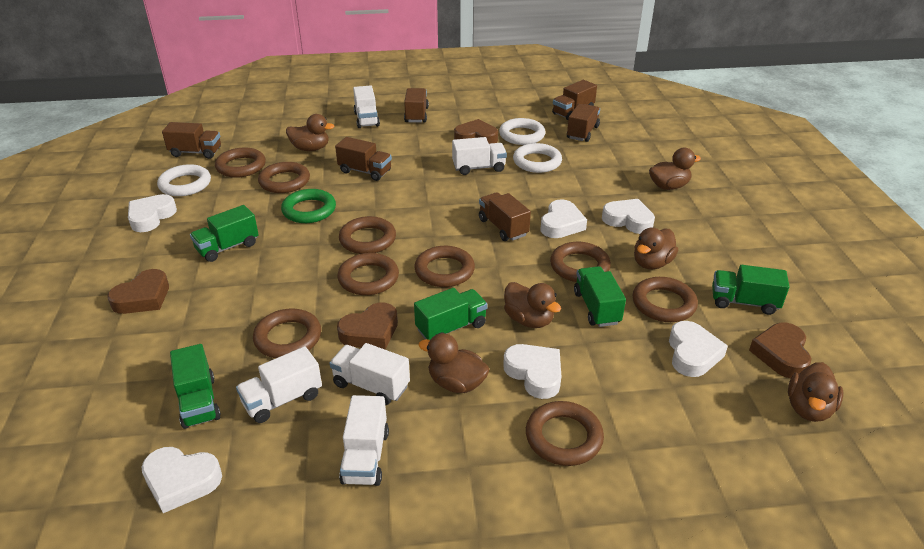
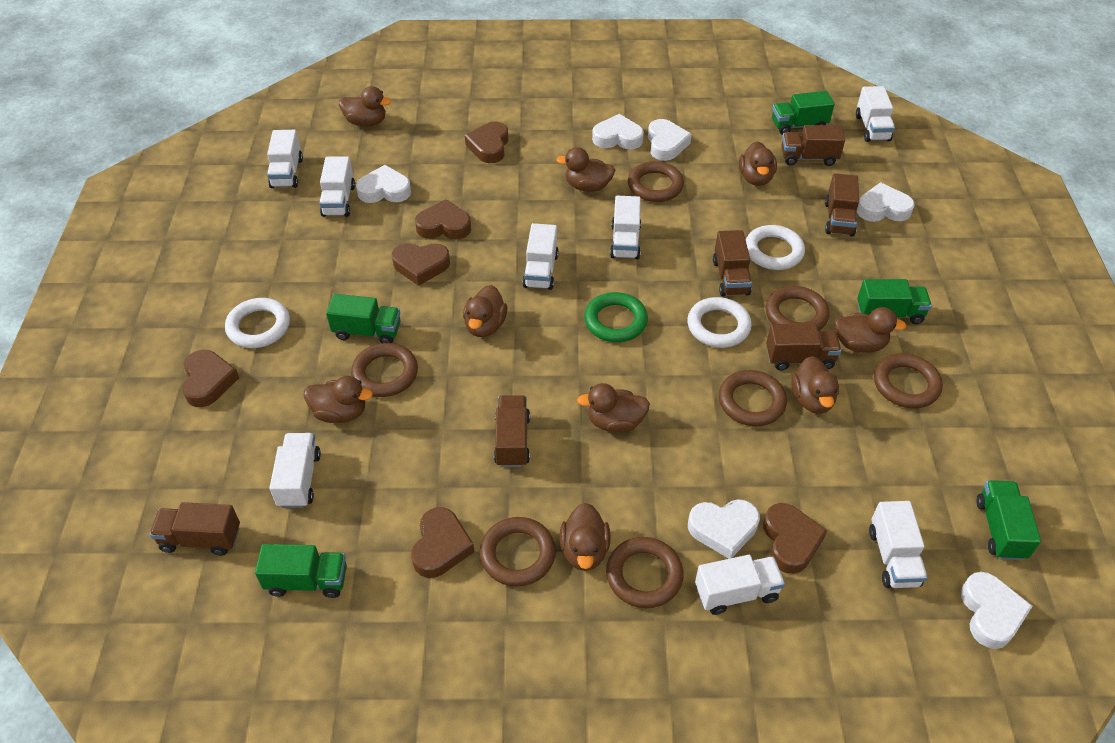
brown duck: 6 -> 9
brown heart: 4 -> 6
brown ring: 9 -> 7
white truck: 5 -> 8

